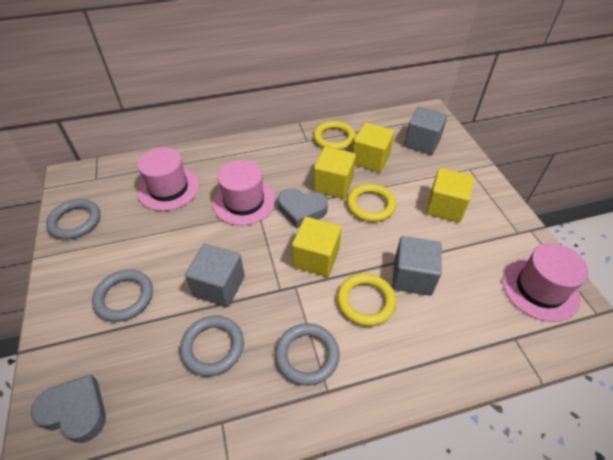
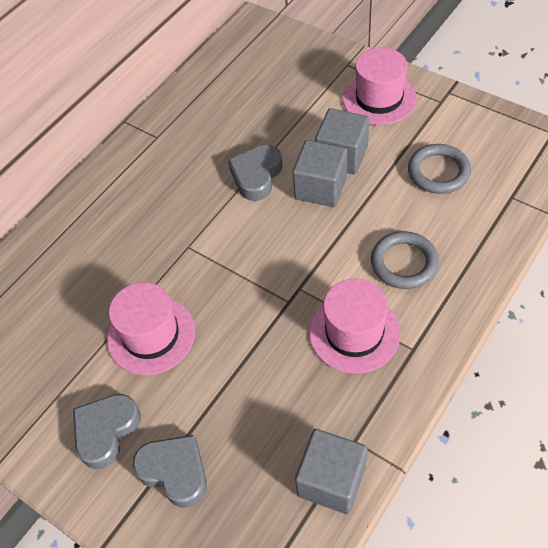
grey heart: 2 -> 3
grey ring: 4 -> 2
yellow cube: 4 -> 0
yellow ring: 3 -> 0

